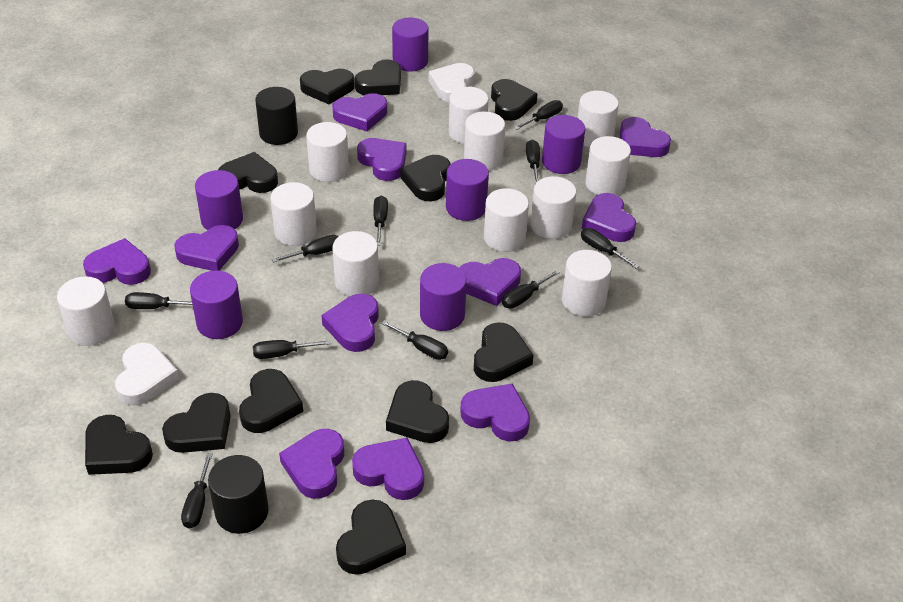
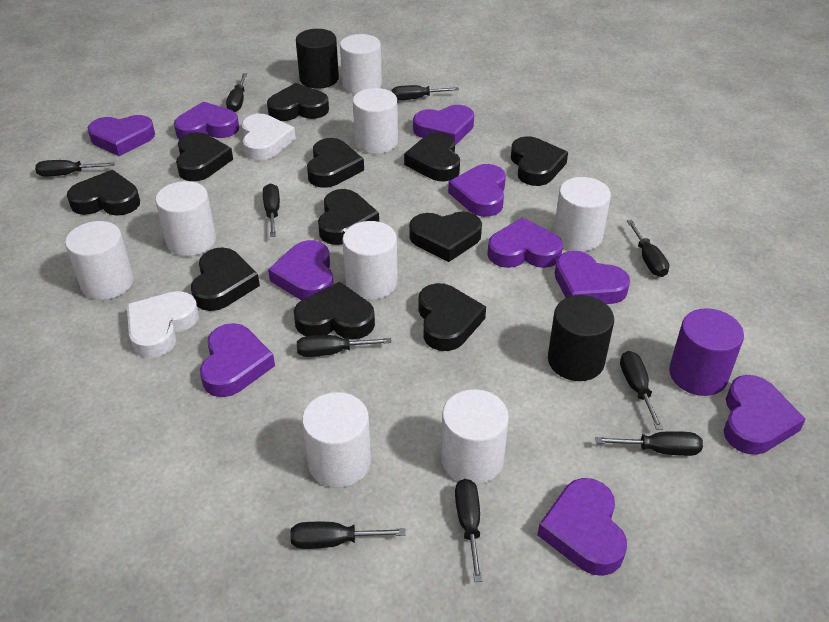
purple cylinder: 6 -> 1
purple heart: 11 -> 10
white cylinder: 11 -> 8

